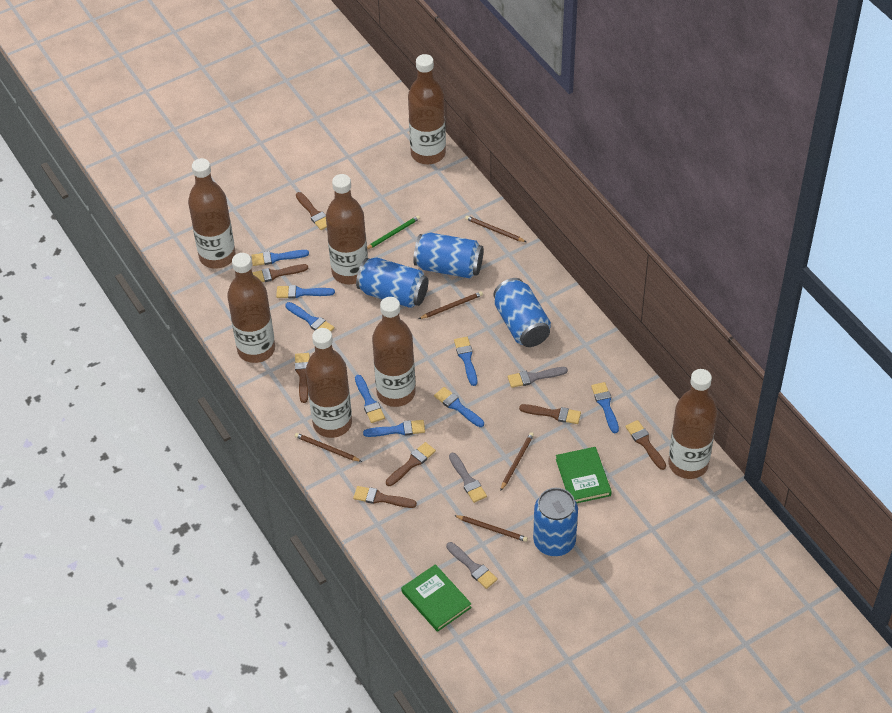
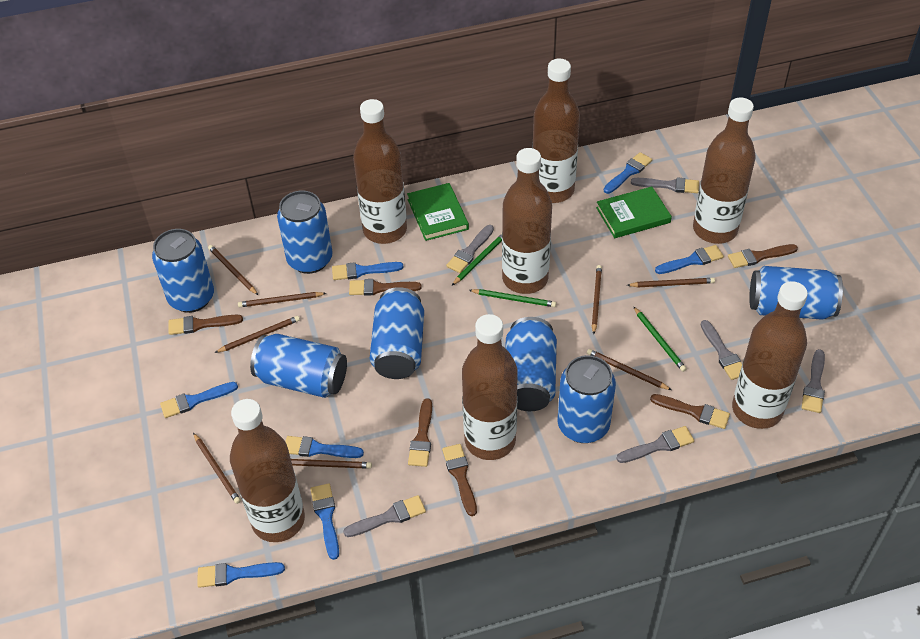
blue brush: 8 -> 7
blue can: 4 -> 7
brown brush: 7 -> 6
brown pencil: 5 -> 8
green pencil: 1 -> 3
grey brush: 3 -> 6

